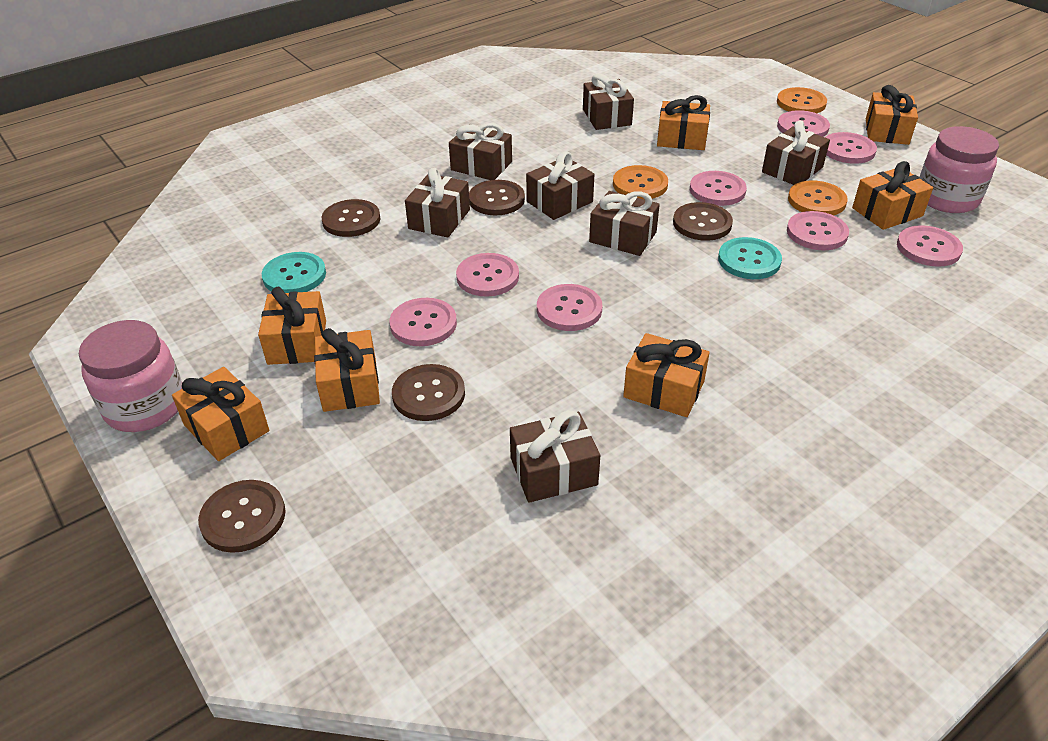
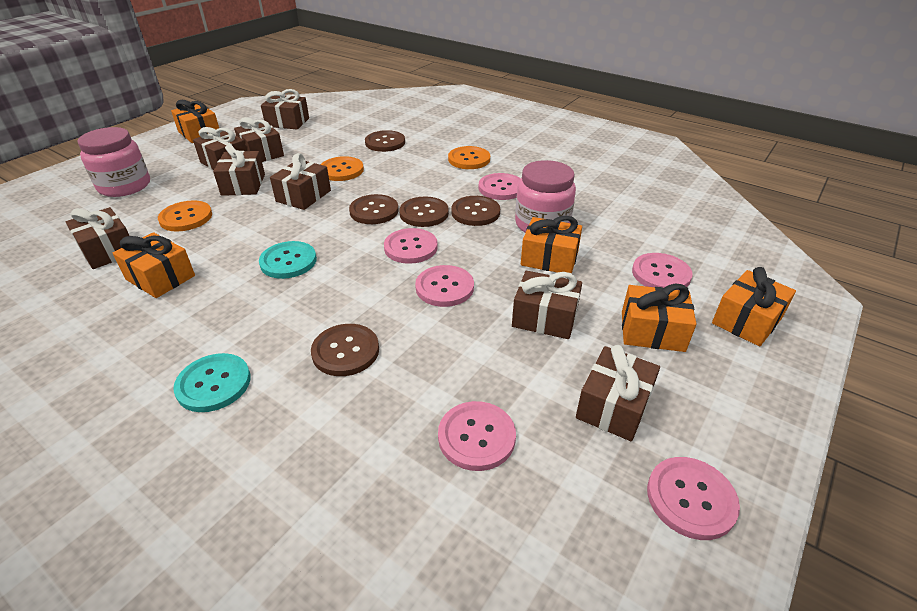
brown gift: 7 -> 8
orange gift: 7 -> 5
pink button: 8 -> 6

